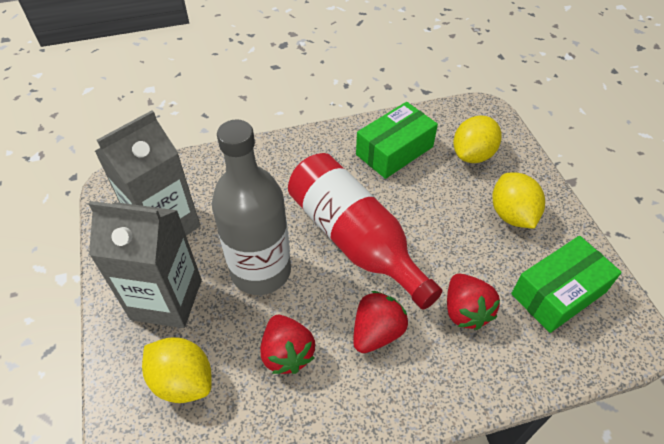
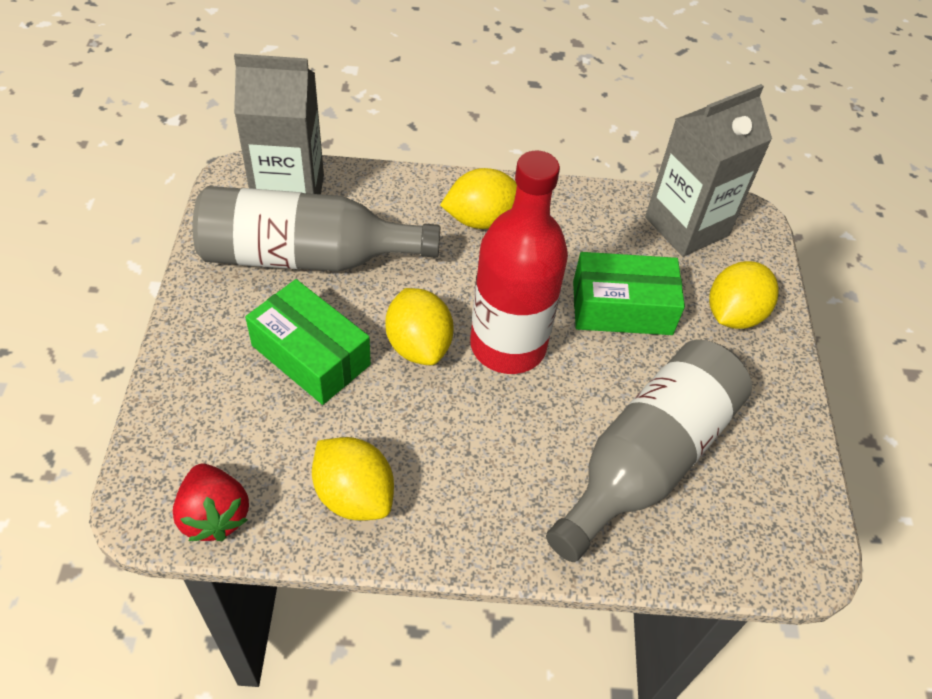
grey bottle: 1 -> 2
red strawberry: 3 -> 1
yellow lemon: 3 -> 4

